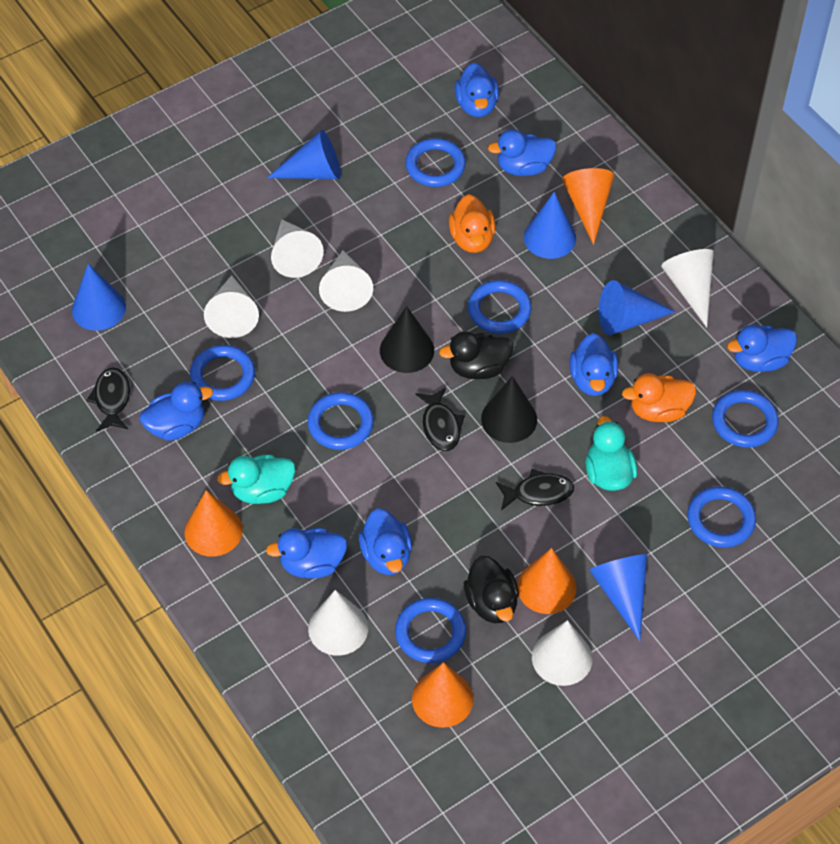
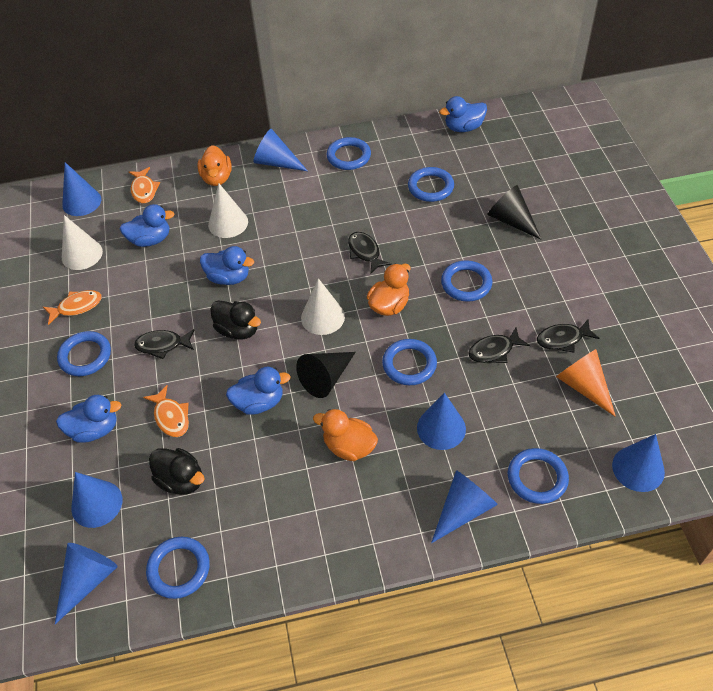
black fish: 3 -> 4
blue cone: 5 -> 7
blue duck: 7 -> 5
orange cone: 4 -> 1
orange duck: 2 -> 3
orange fish: 0 -> 3
turquoise duck: 2 -> 0
white cone: 6 -> 3

